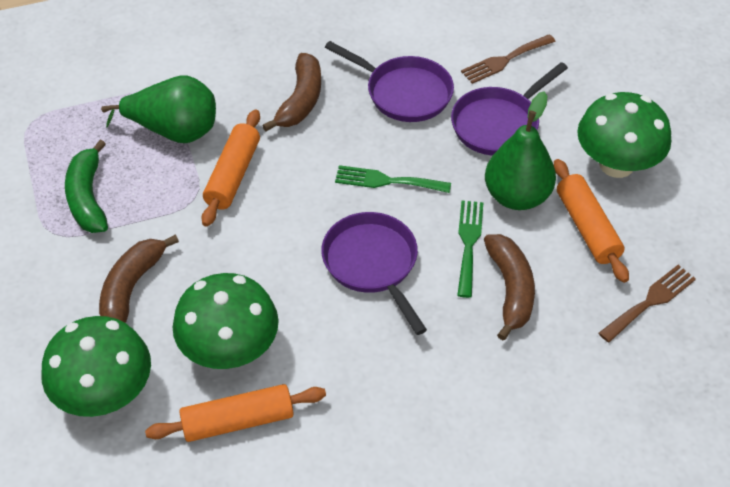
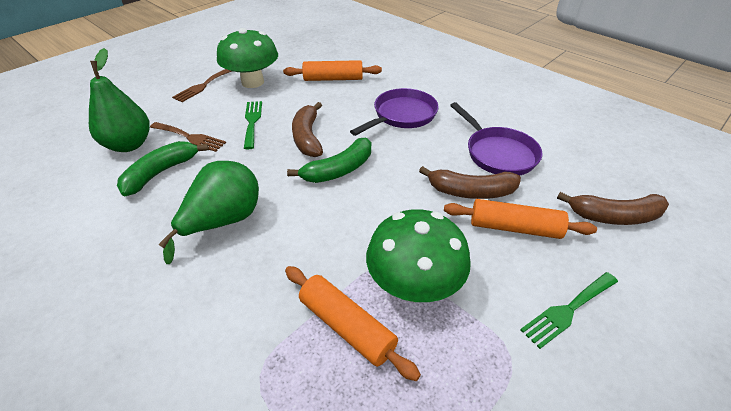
green banana: 1 -> 2
green mushroom: 3 -> 2
purple pan: 3 -> 2

